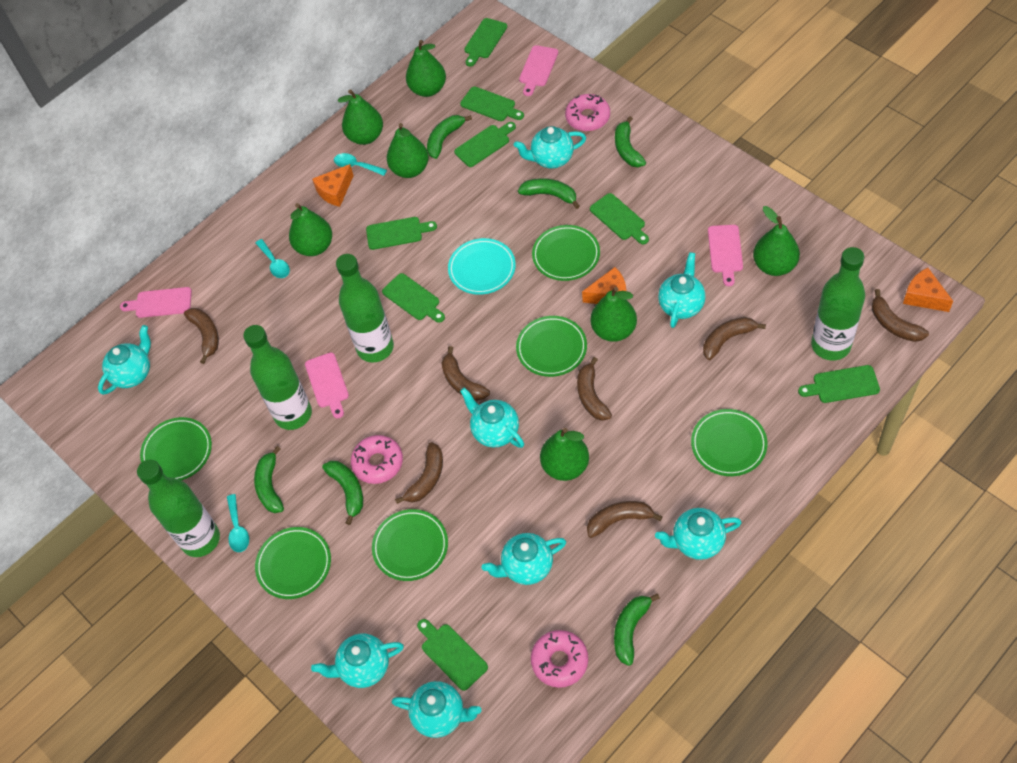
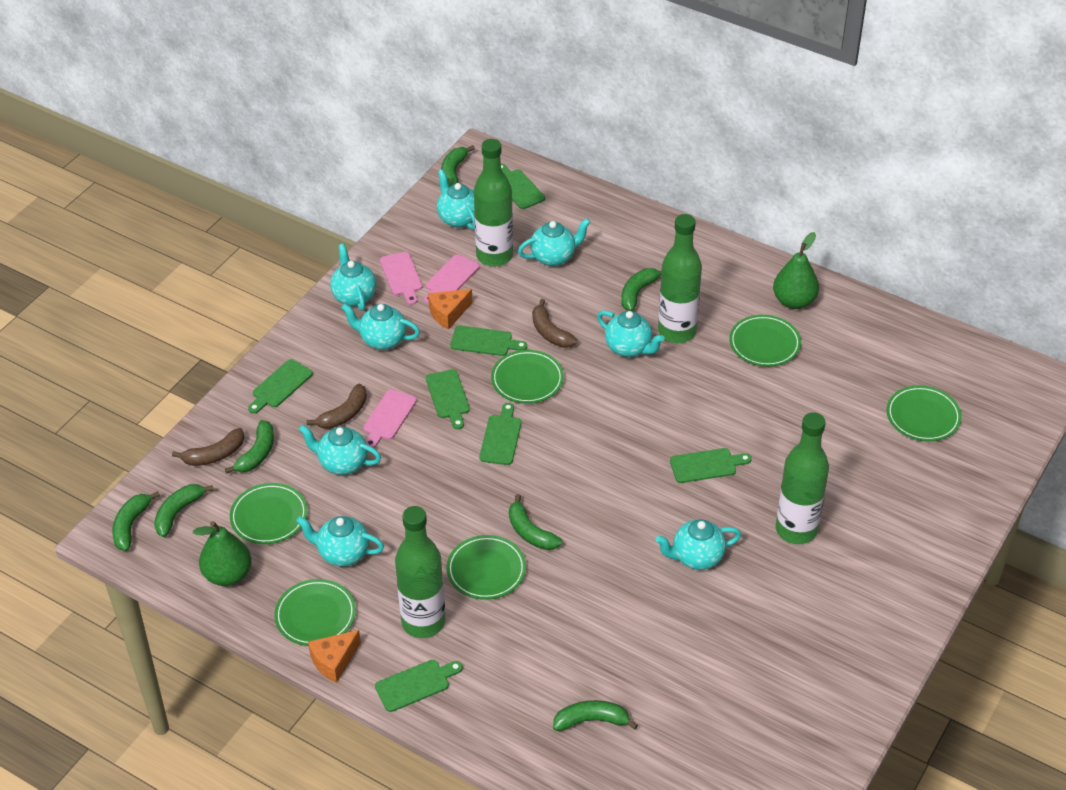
brown banana: 7 -> 3
green banana: 6 -> 7
green cutting board: 8 -> 7
green pear: 7 -> 2
orange cheese: 3 -> 2
pink cutting board: 4 -> 3
pink donut: 3 -> 0
turquoise plate: 1 -> 0
turquoise spoon: 3 -> 0

